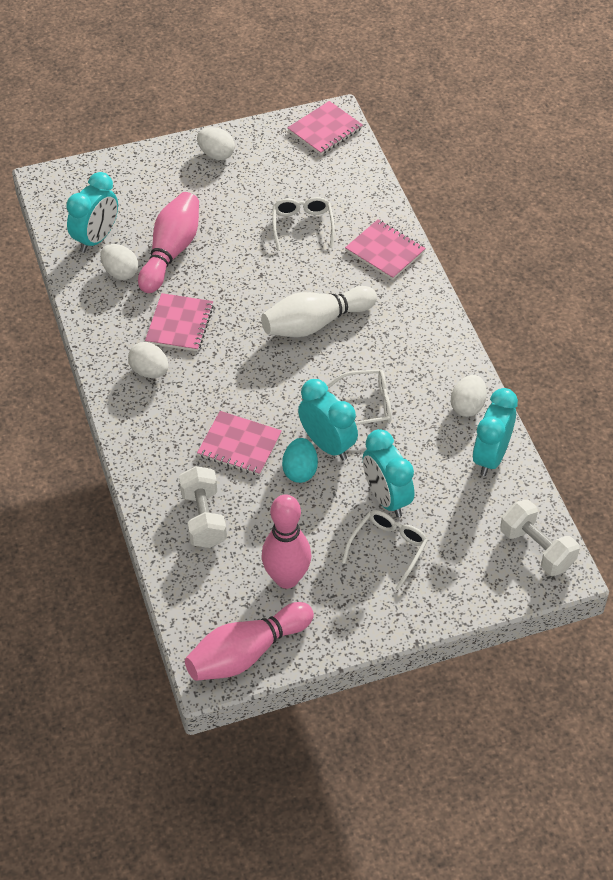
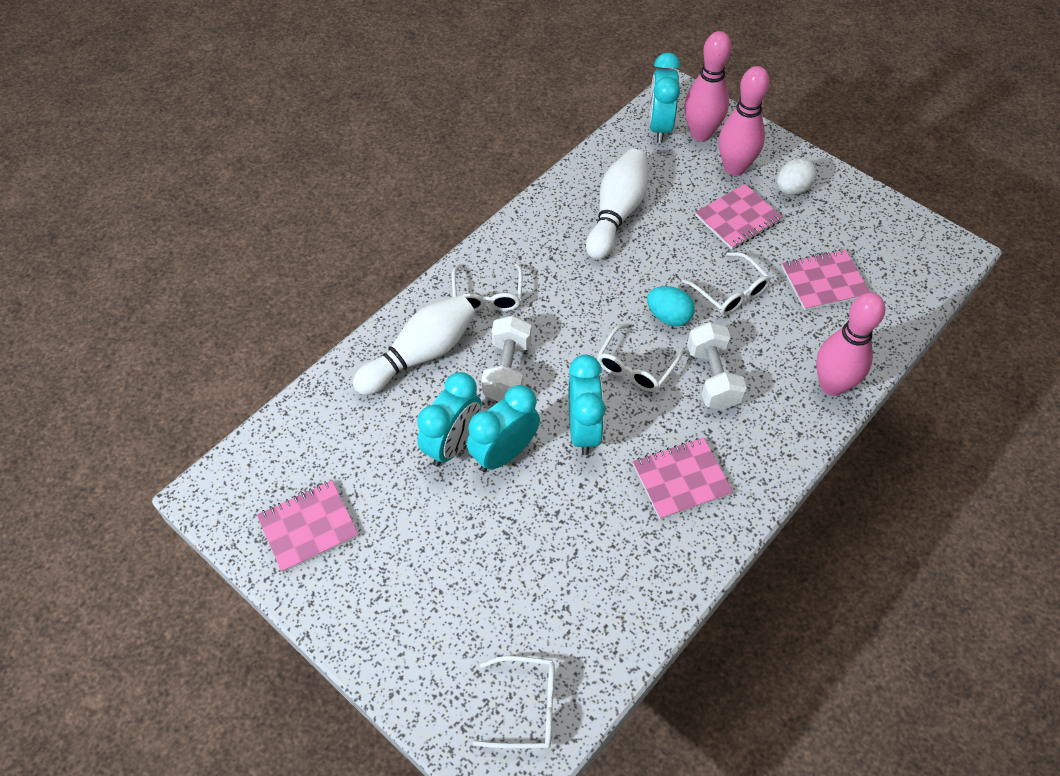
white bowling pin: 1 -> 2
white egg: 4 -> 1
white glasses: 3 -> 4

